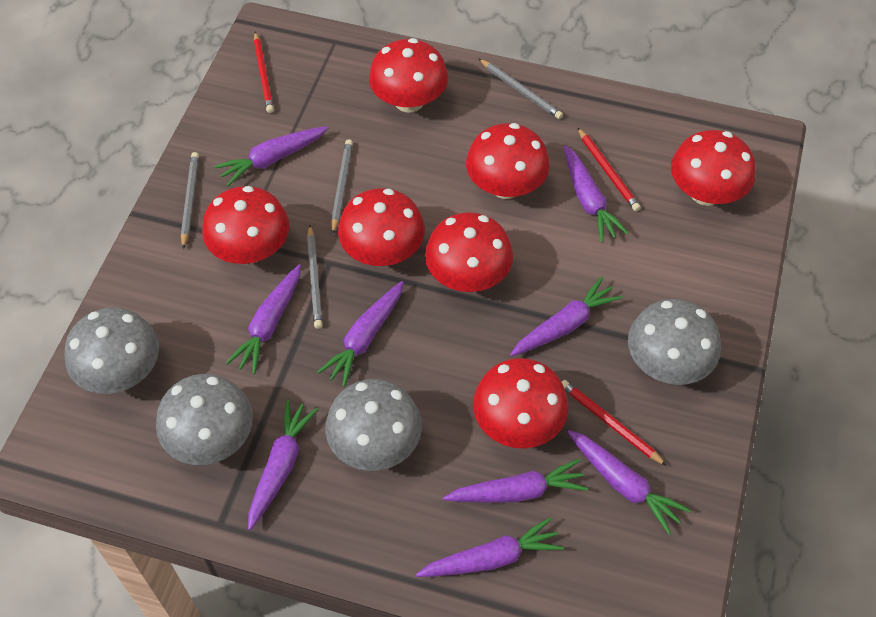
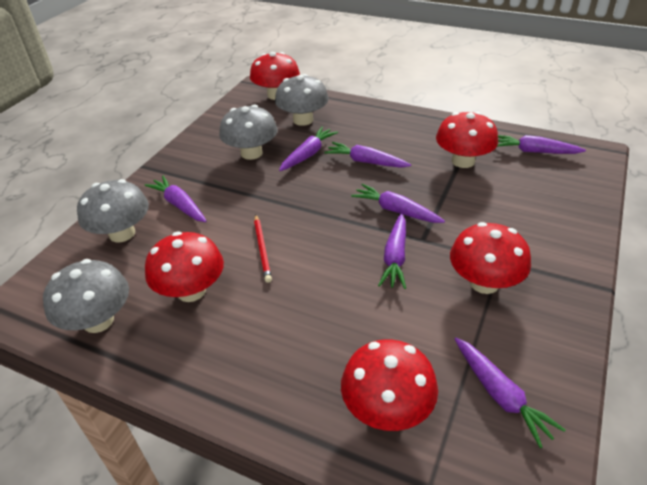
grey pencil: 4 -> 0
purple carrot: 9 -> 7
red mushroom: 7 -> 5
red pencil: 3 -> 1

